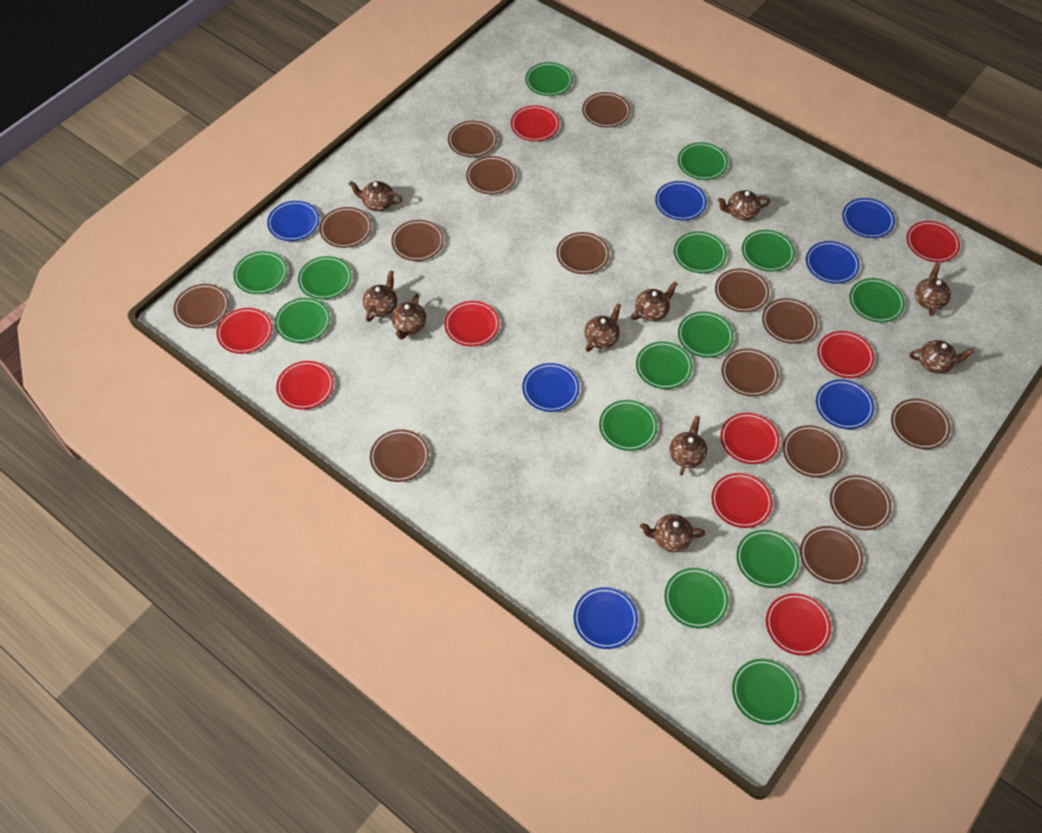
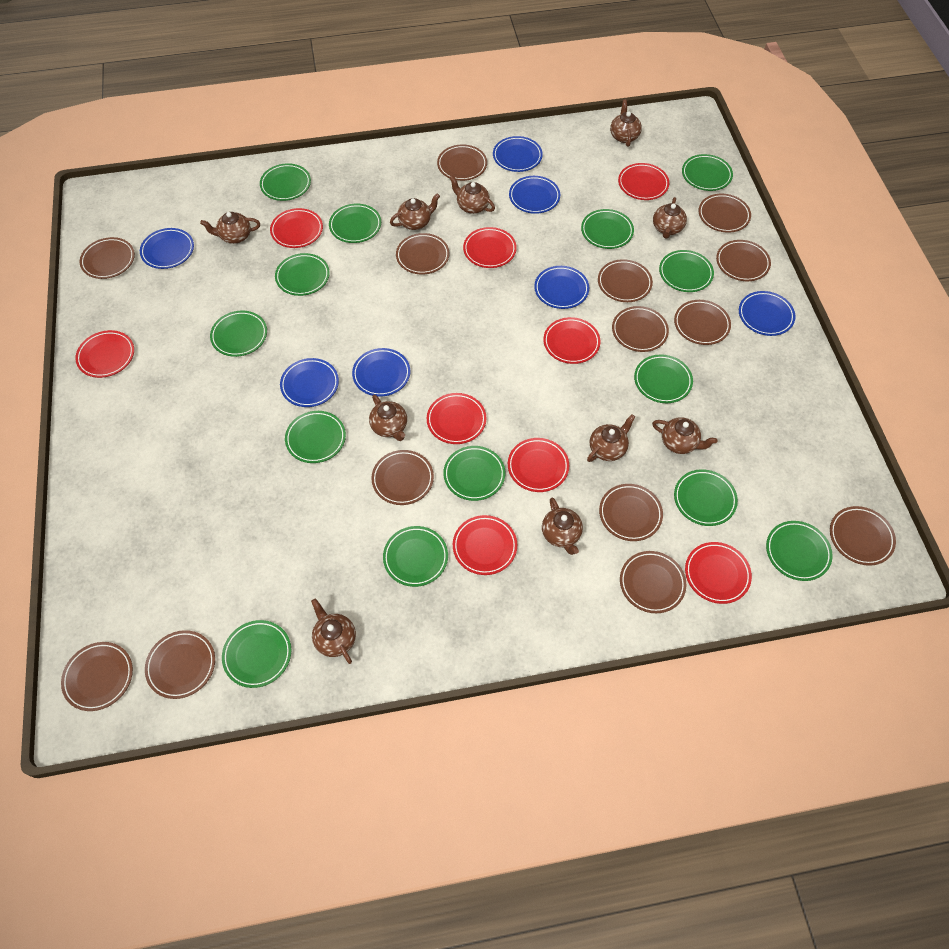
brown plate: 15 -> 14

